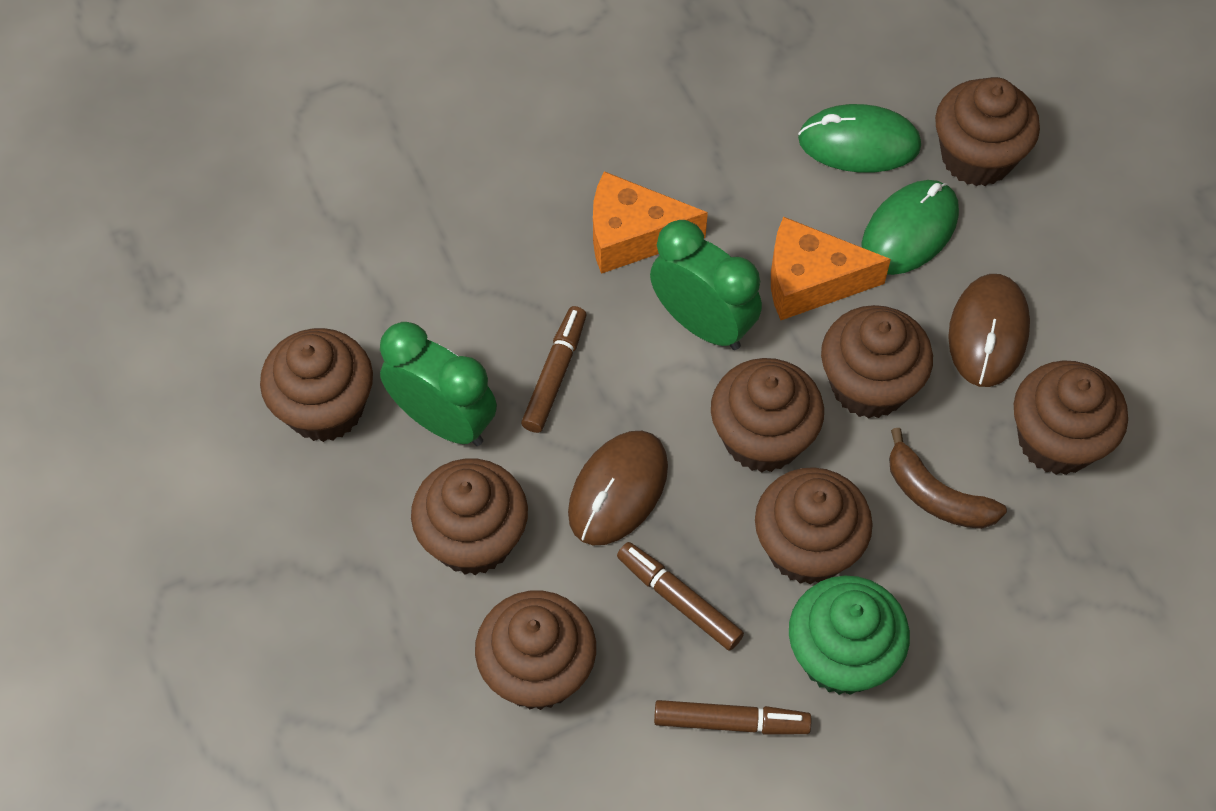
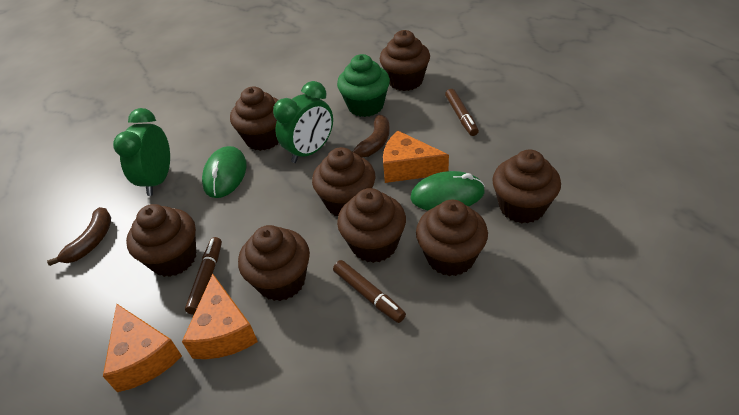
brown banana: 1 -> 2
brown mouse: 2 -> 0
orange cheese: 2 -> 3

